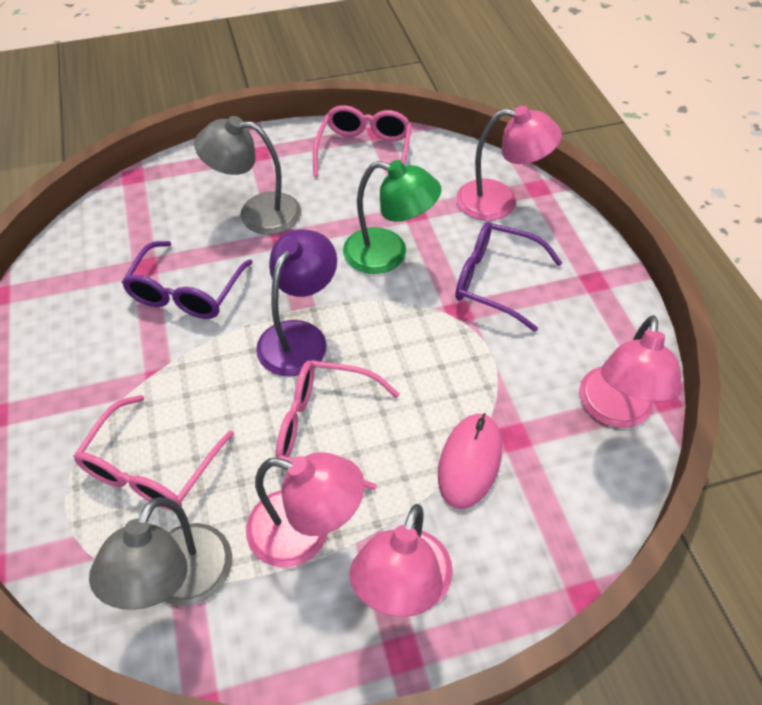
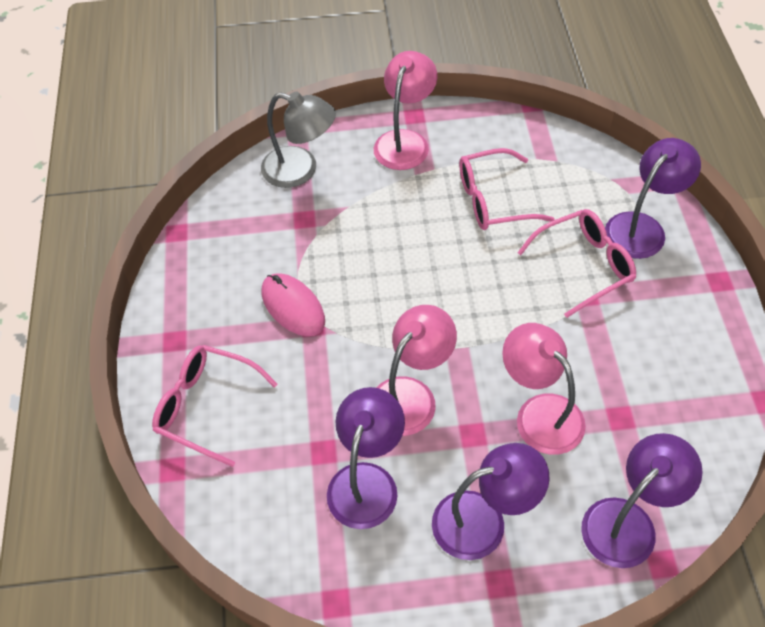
green lamp: 1 -> 0
grey lamp: 2 -> 1
pink lamp: 4 -> 3
purple glasses: 2 -> 0
purple lamp: 1 -> 4

